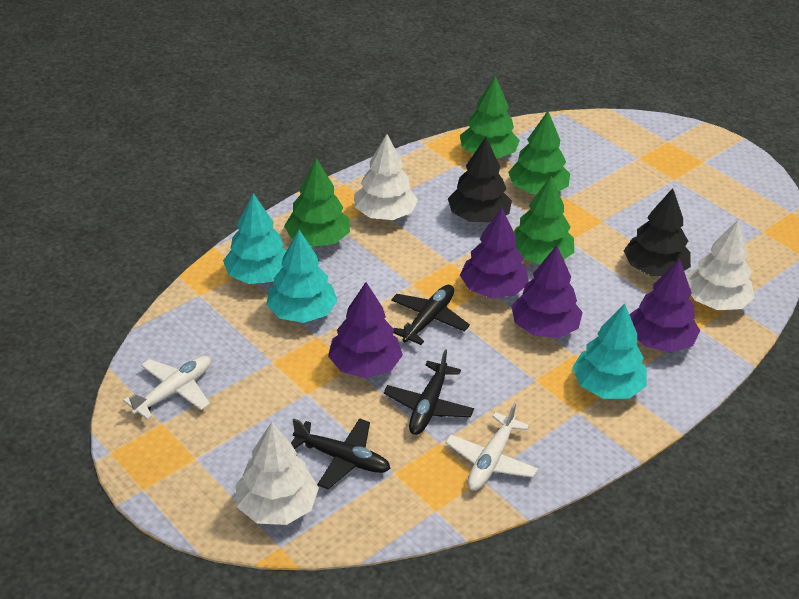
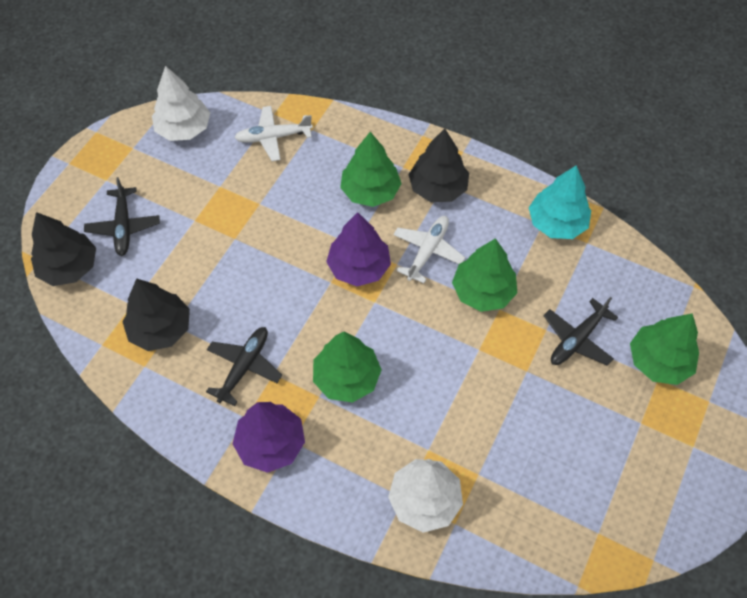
black tree: 2 -> 3
purple tree: 4 -> 2
turquoise tree: 3 -> 1
white tree: 3 -> 2

